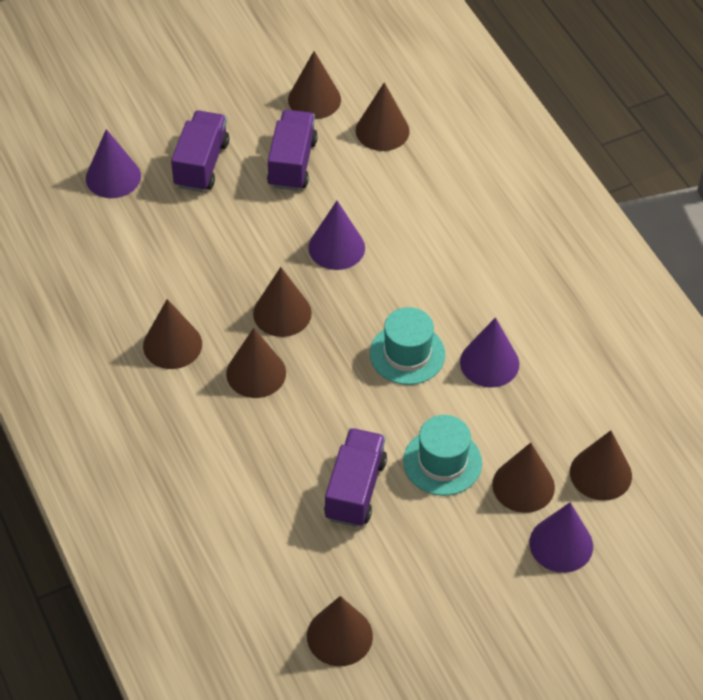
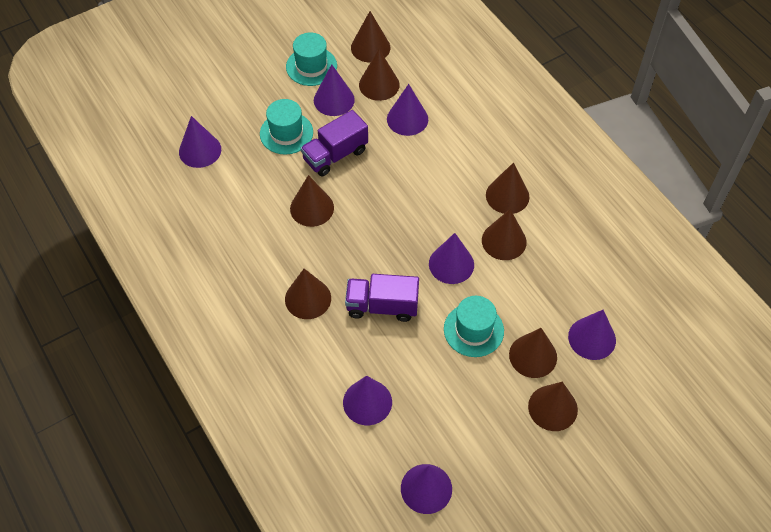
purple cone: 4 -> 7
purple truck: 3 -> 2
turquoise hat: 2 -> 3

